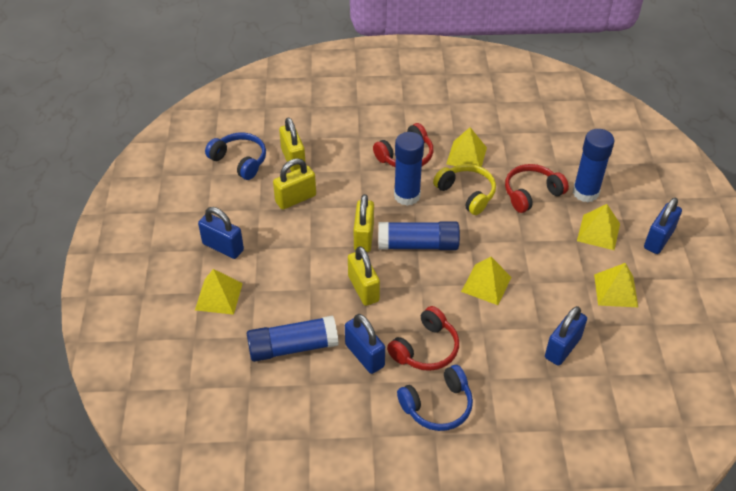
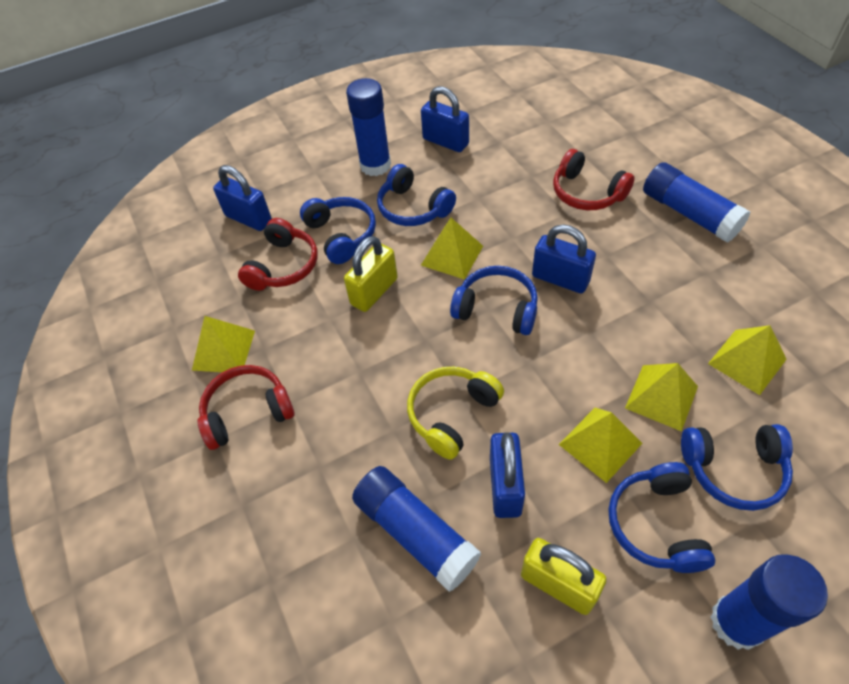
blue headphones: 2 -> 5
yellow padlock: 4 -> 2

